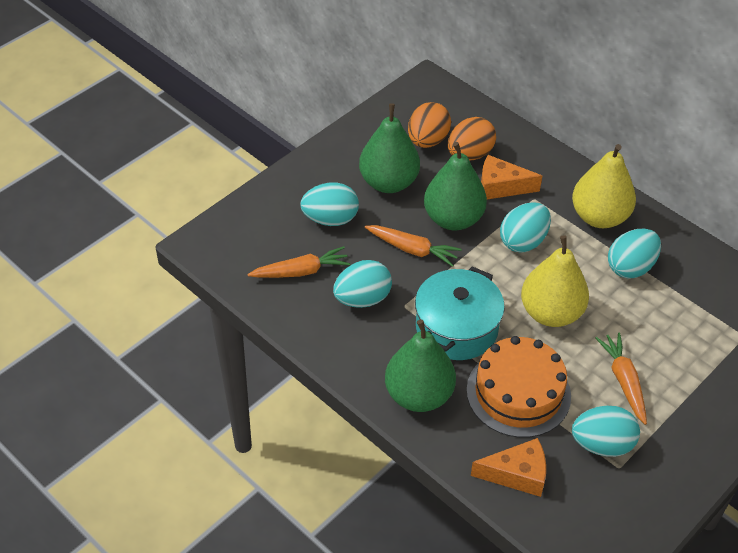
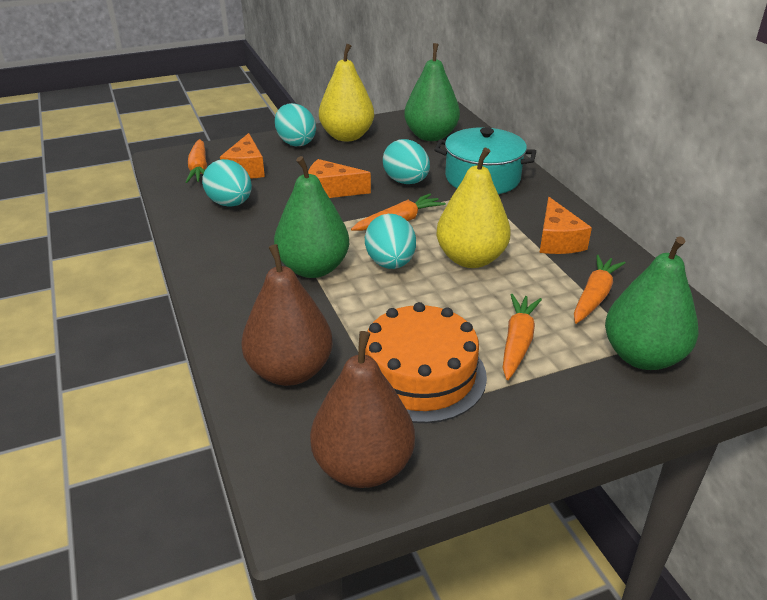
brown pear: 0 -> 2
orange carrot: 3 -> 4
orange cheese: 2 -> 3
orange egg: 2 -> 0
turquoise egg: 5 -> 4

